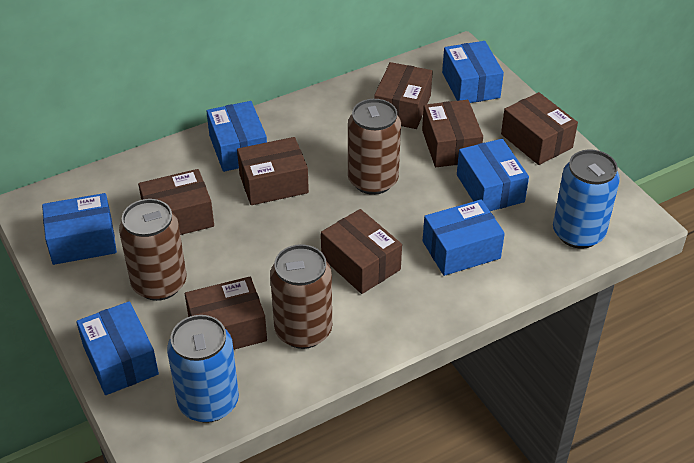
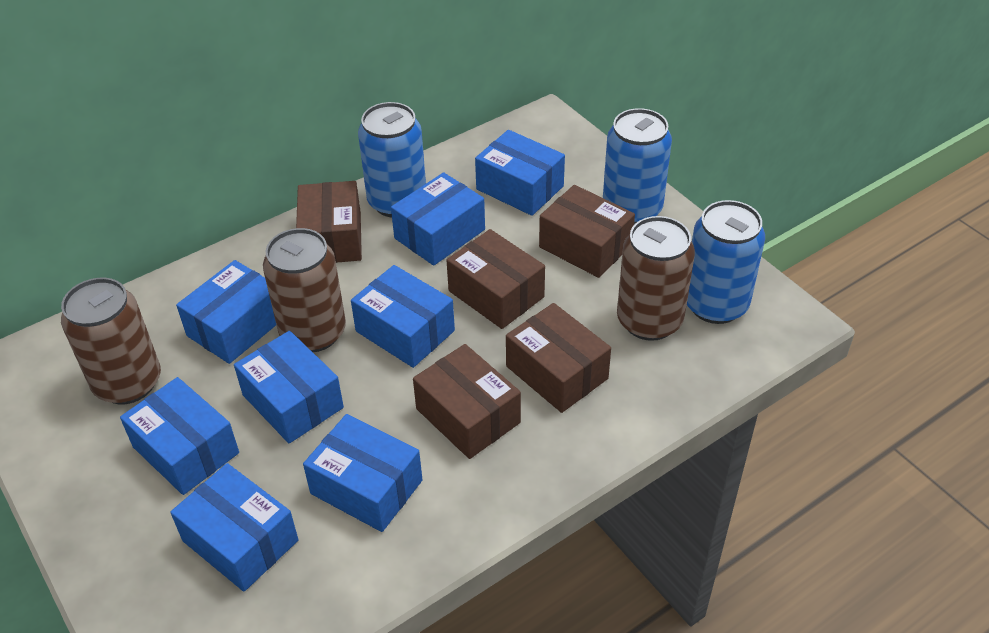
blue box: 6 -> 8
blue can: 2 -> 3
brown box: 7 -> 5

